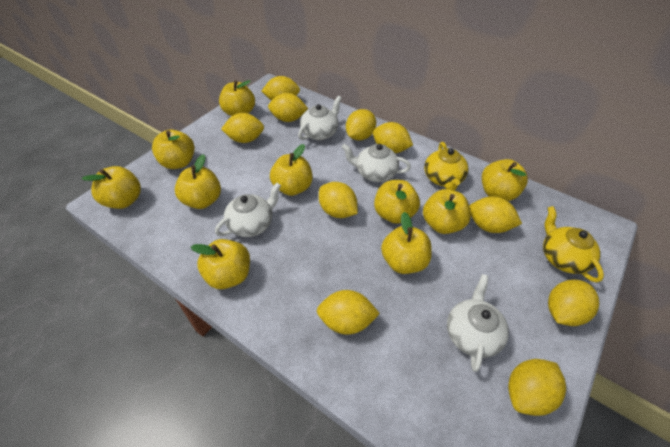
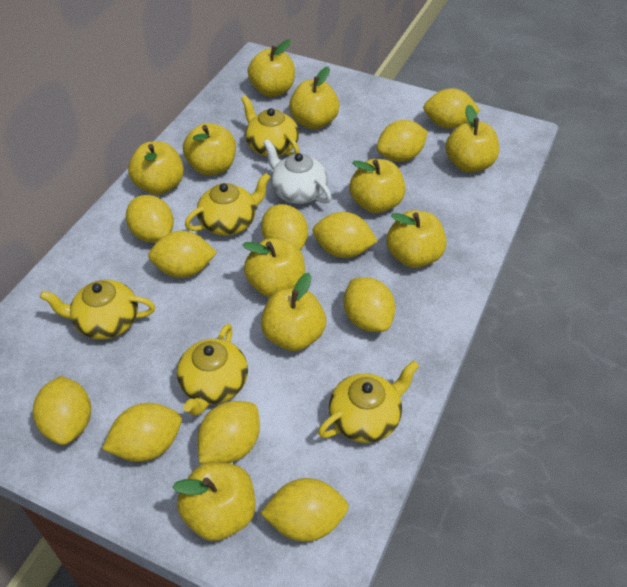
white teapot: 4 -> 1
yellow lemon: 10 -> 11
yellow teapot: 2 -> 5

